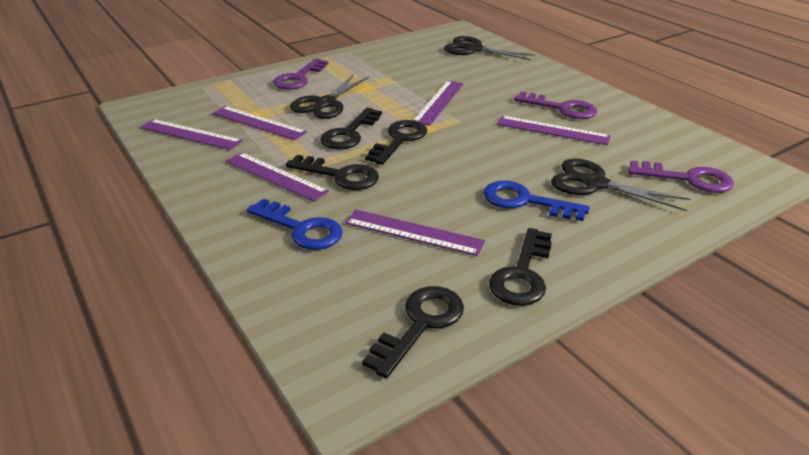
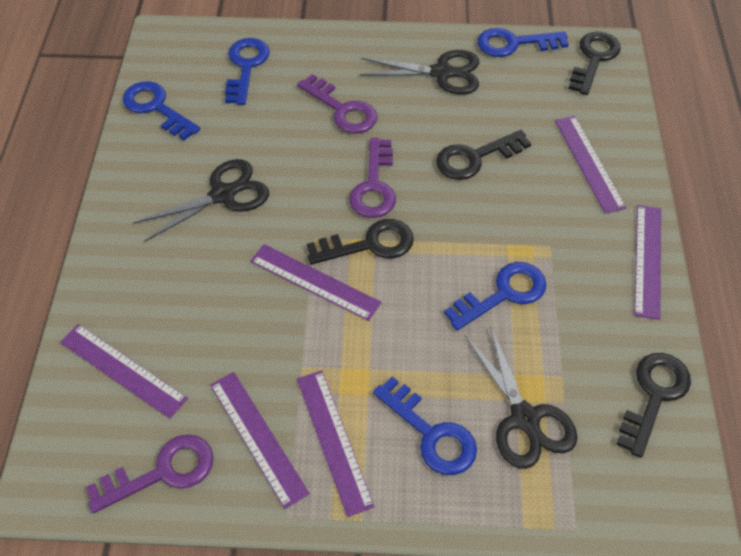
black key: 5 -> 4
blue key: 2 -> 5

